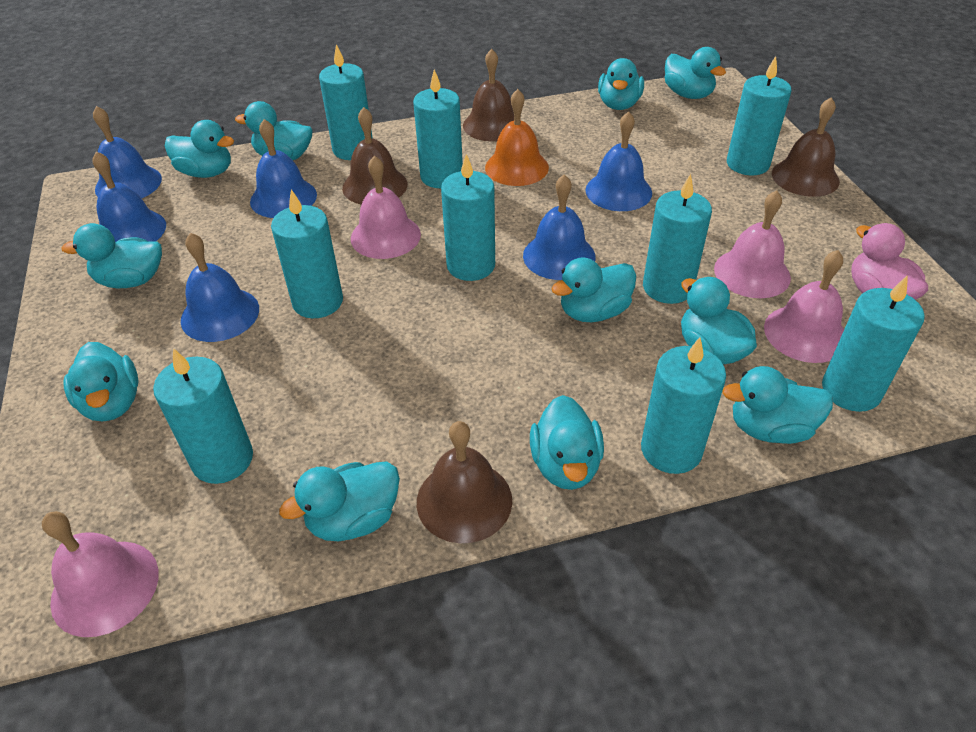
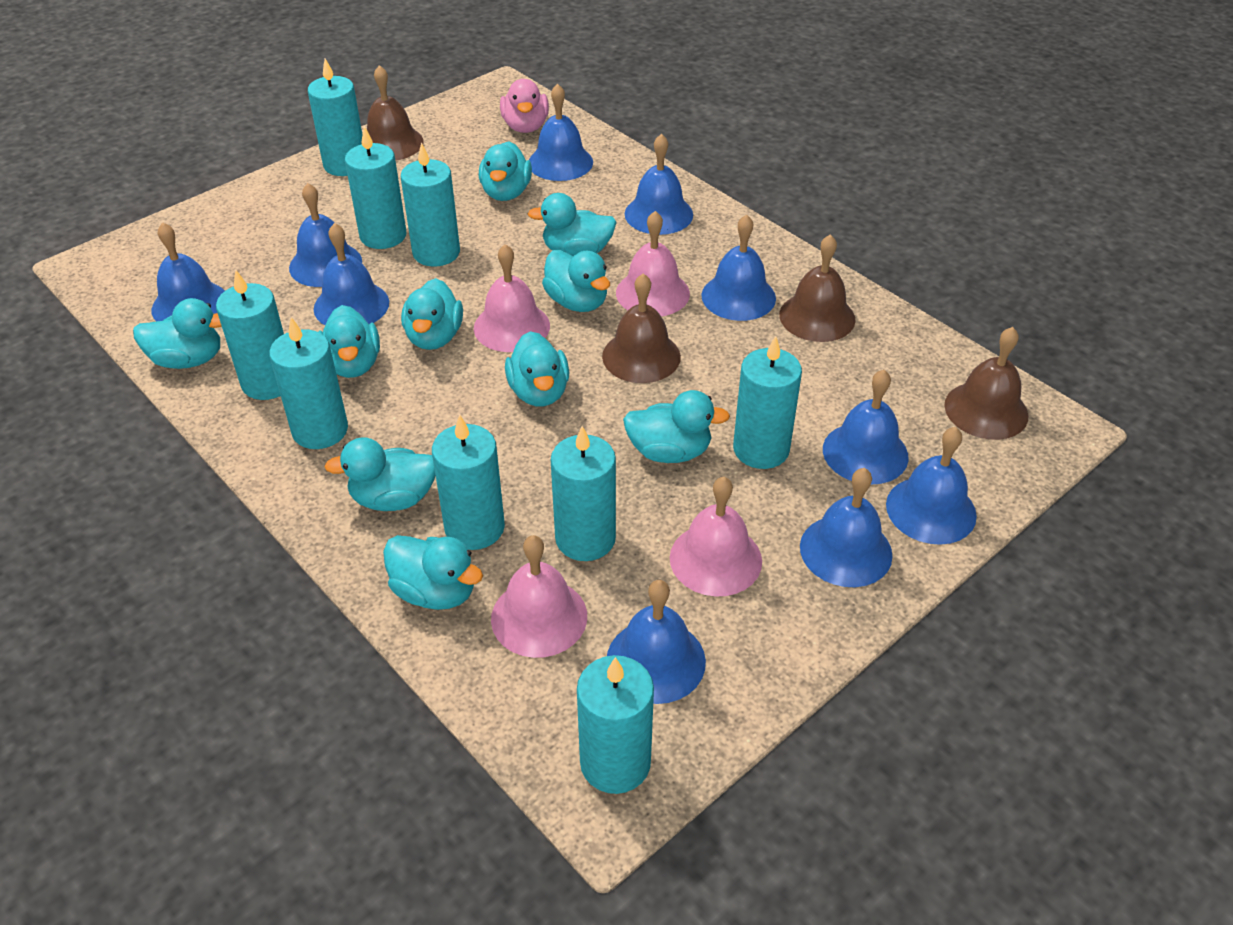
blue bell: 6 -> 10
orange bell: 1 -> 0
turquoise duck: 11 -> 10

